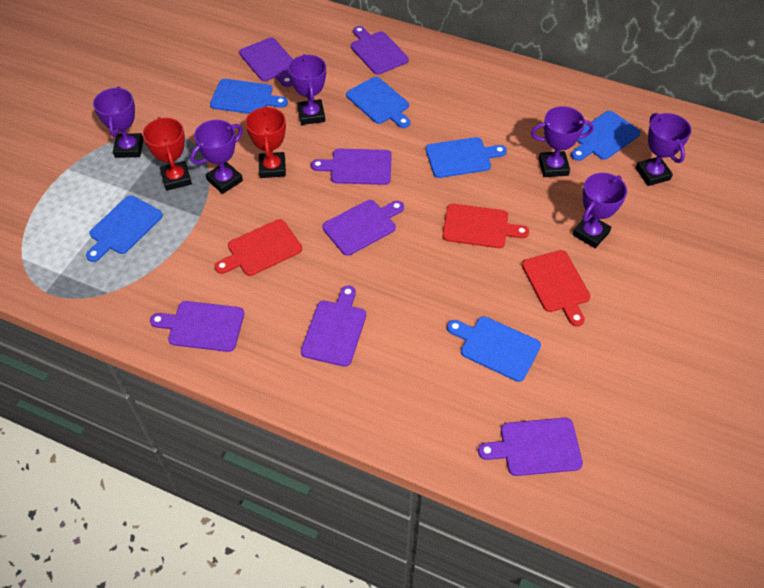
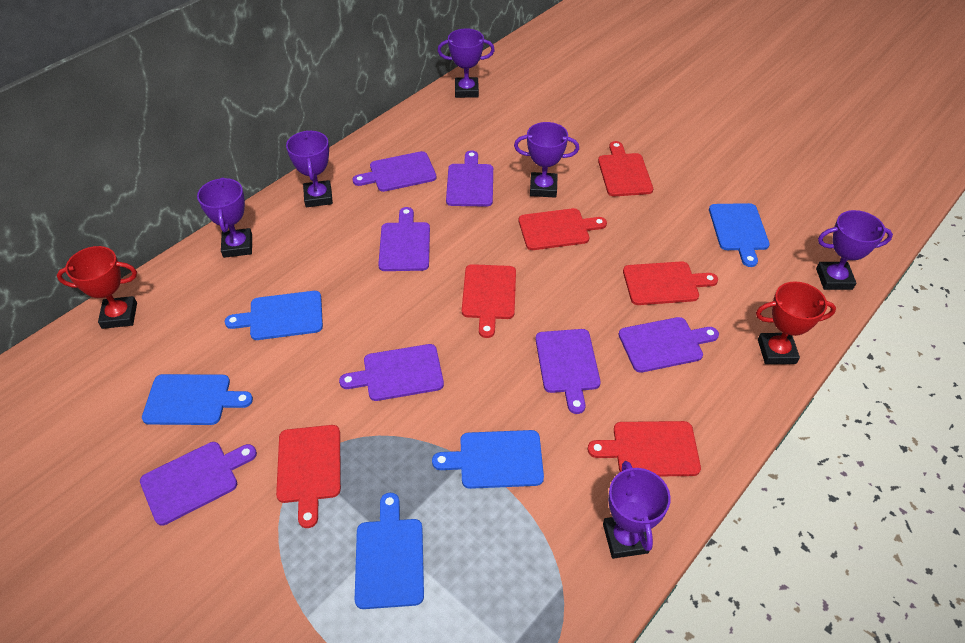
blue cutting board: 6 -> 5
red cutting board: 3 -> 6

